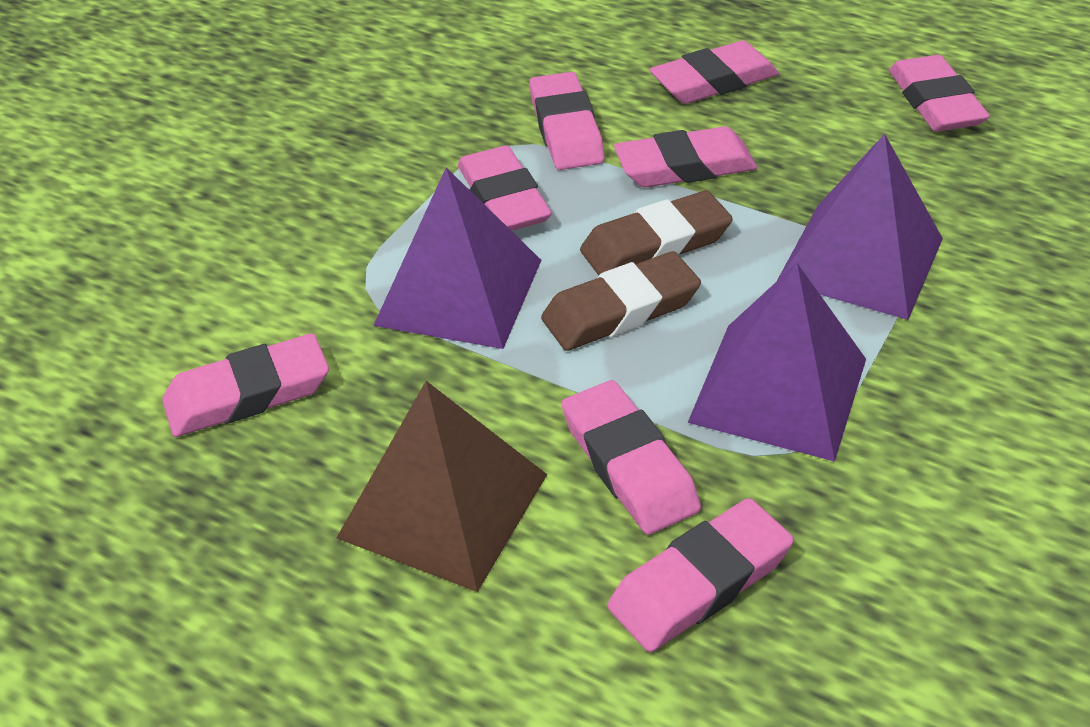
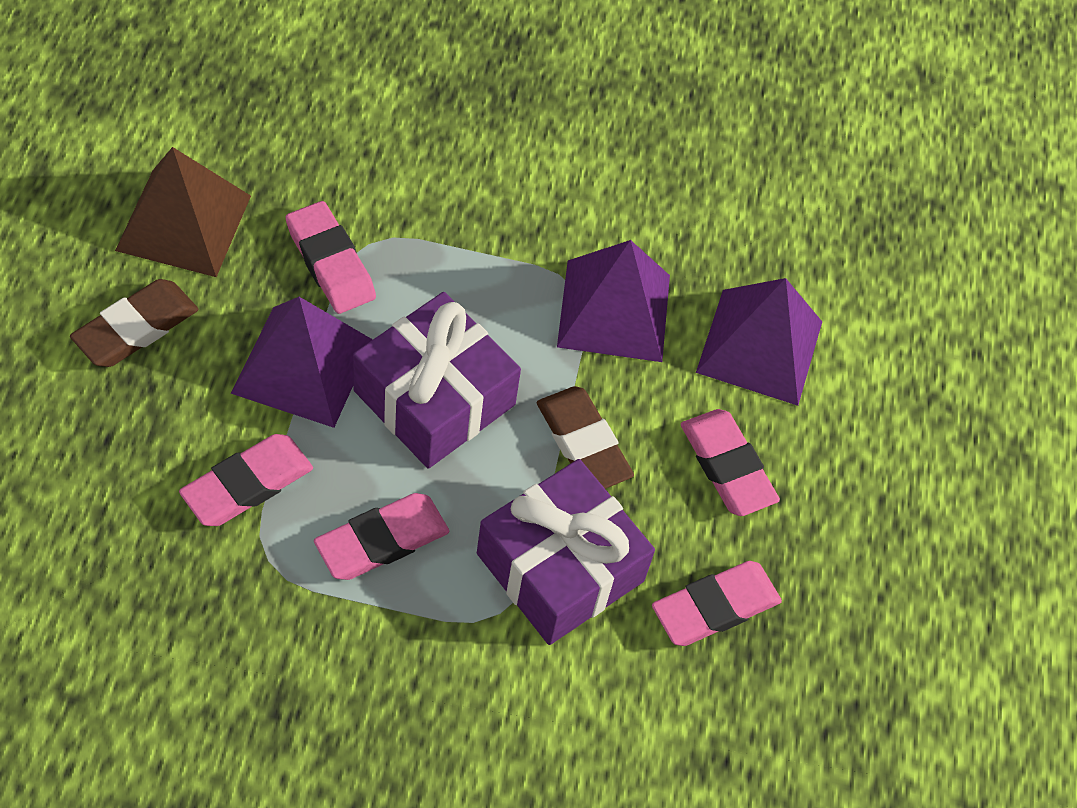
pink eraser: 8 -> 5
purple gift: 0 -> 2

